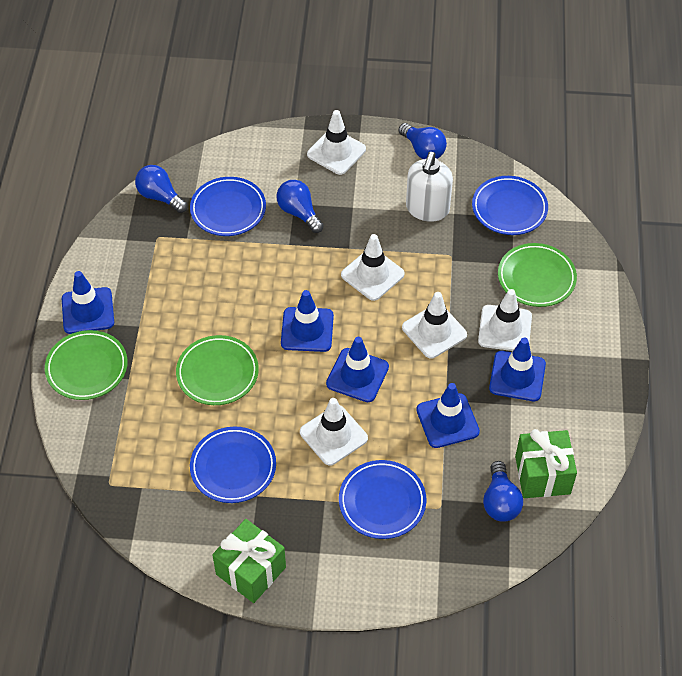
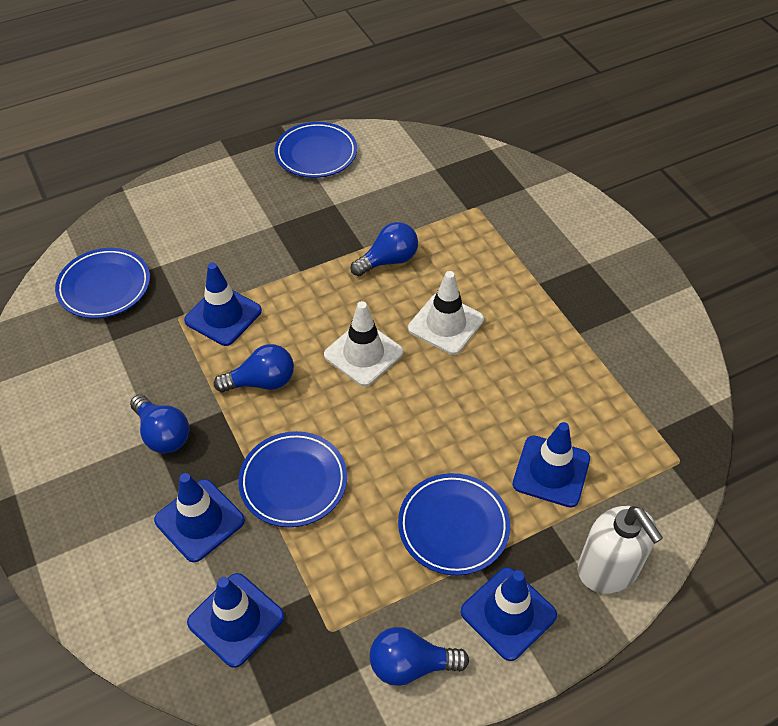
green gift: 2 -> 0
green plate: 3 -> 0
white traffic cone: 5 -> 2

